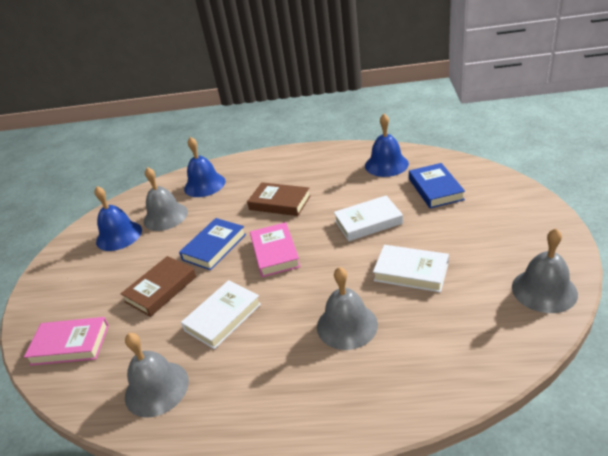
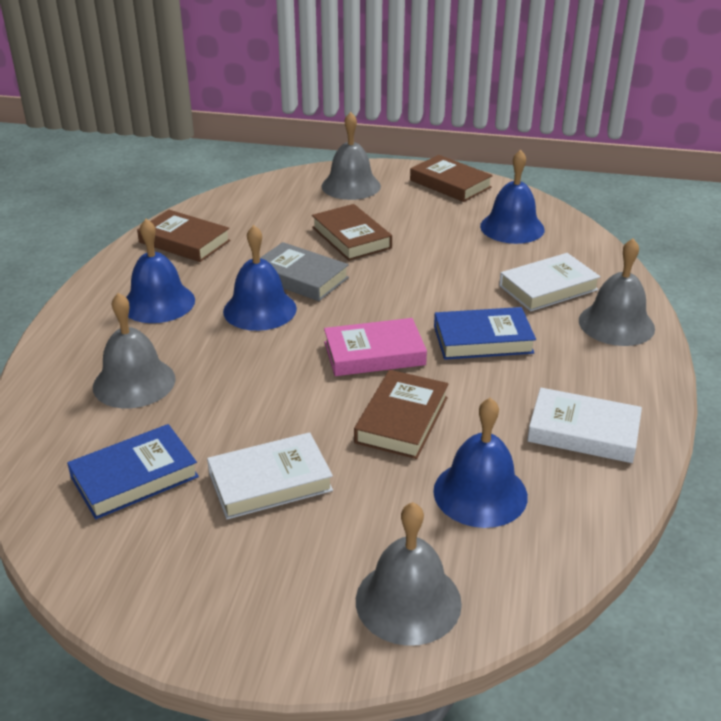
blue bell: 3 -> 4
brown book: 2 -> 4
grey book: 0 -> 1
pink book: 2 -> 1

